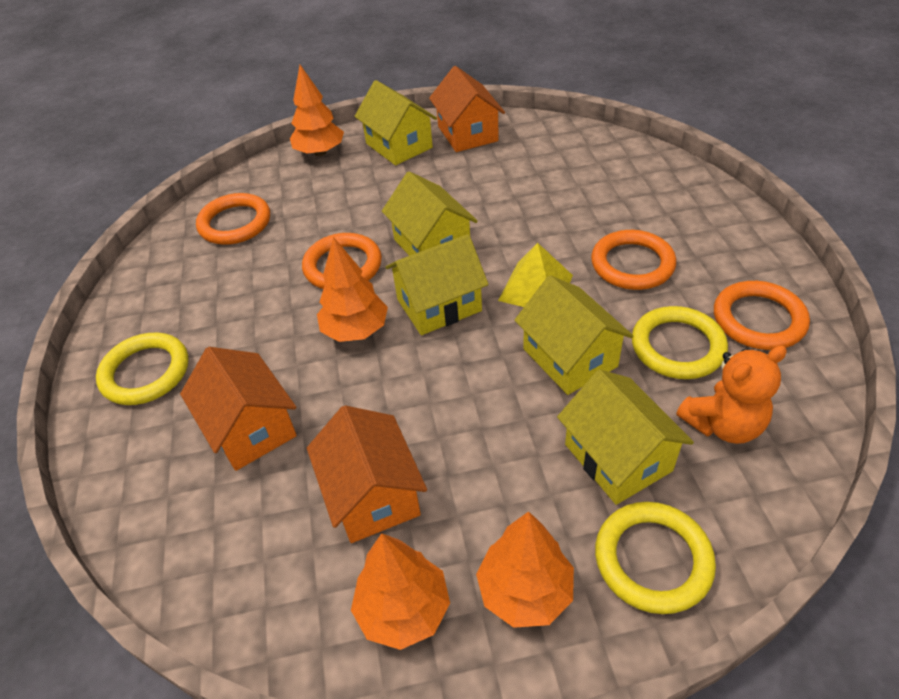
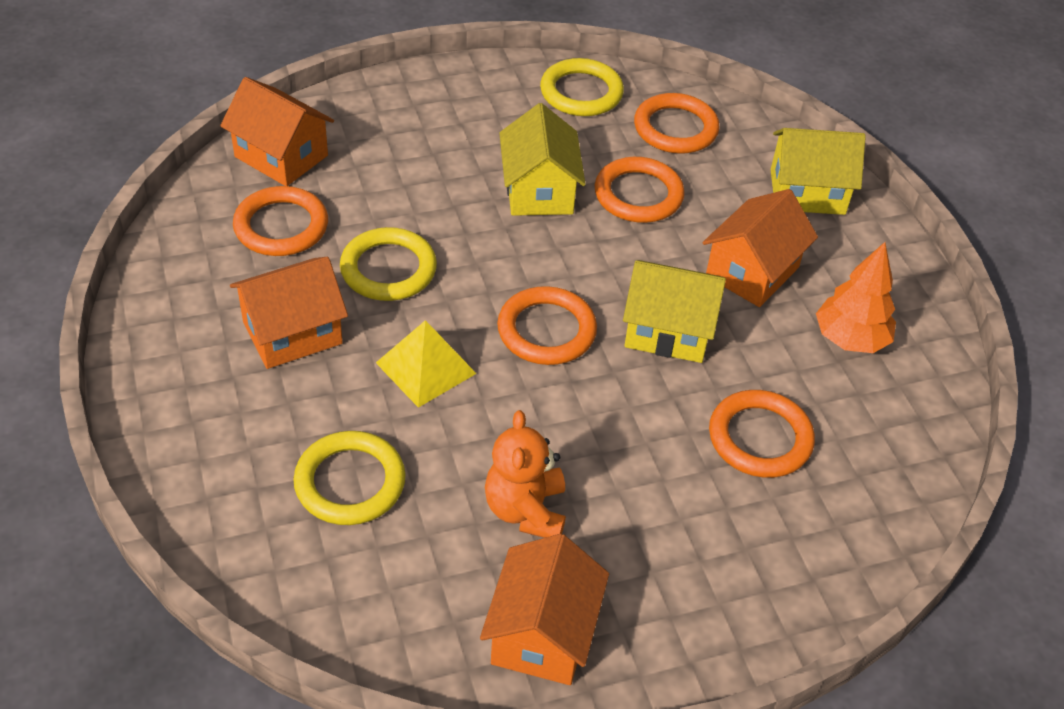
orange house: 3 -> 4
orange ring: 4 -> 5
orange tree: 4 -> 1
yellow house: 5 -> 3

